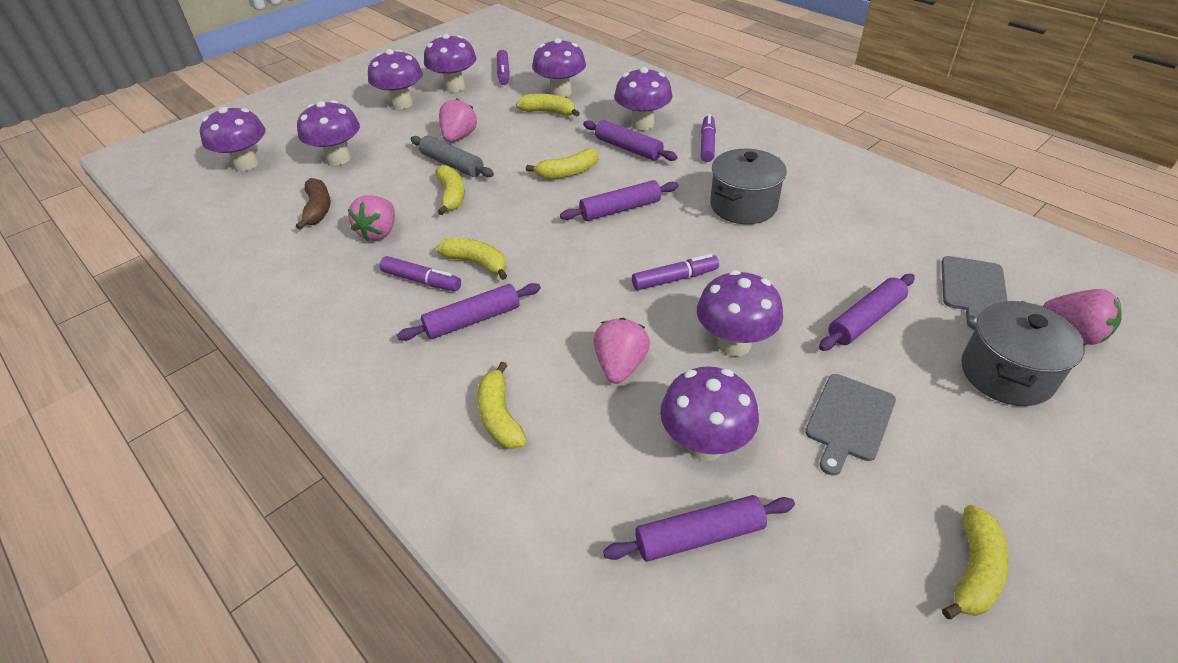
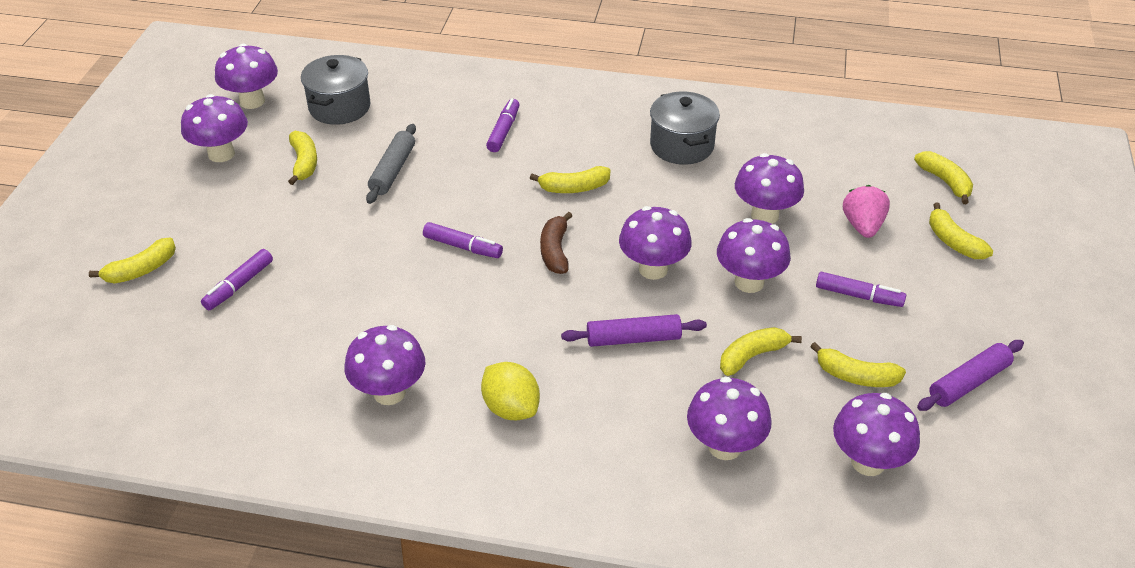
grey cutting board: 2 -> 0
pink strawberry: 4 -> 1
purple rolling pin: 5 -> 2
yellow banana: 6 -> 7
yellow lemon: 0 -> 1

